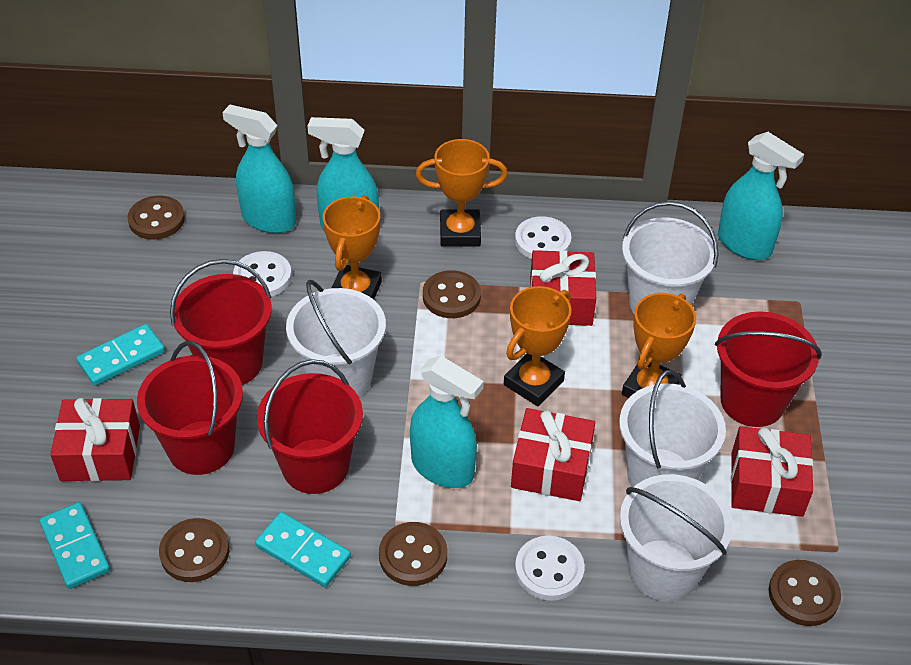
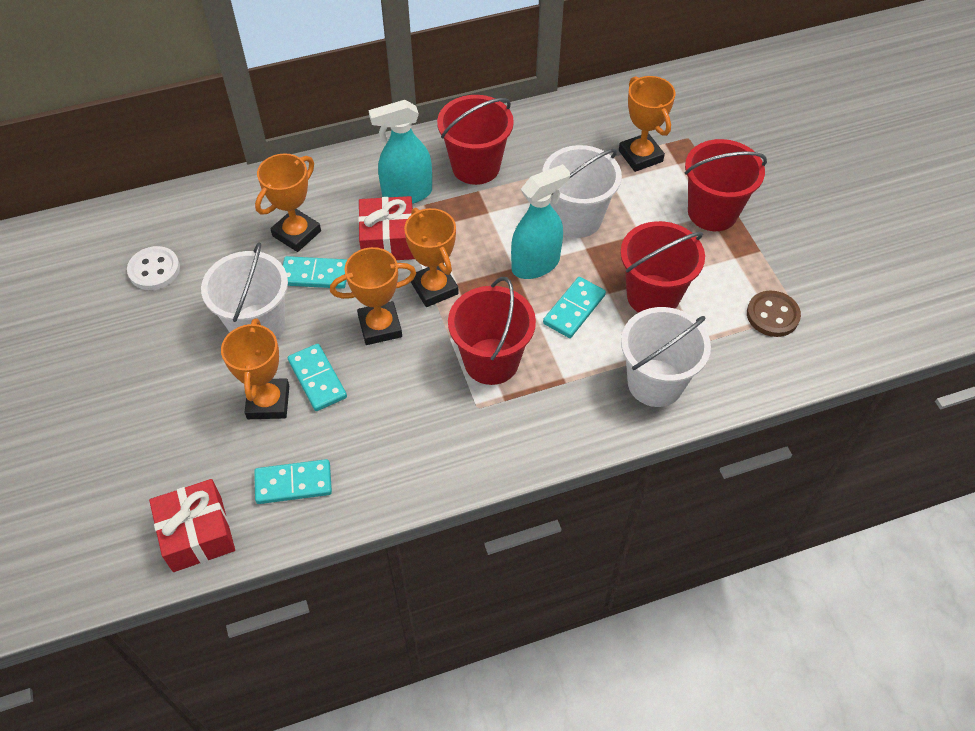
brown button: 5 -> 1
orange trophy: 4 -> 5
red gift: 4 -> 2
turquoise domino: 3 -> 4
turquoise spray bottle: 4 -> 2
white bucket: 4 -> 3
white button: 3 -> 1

